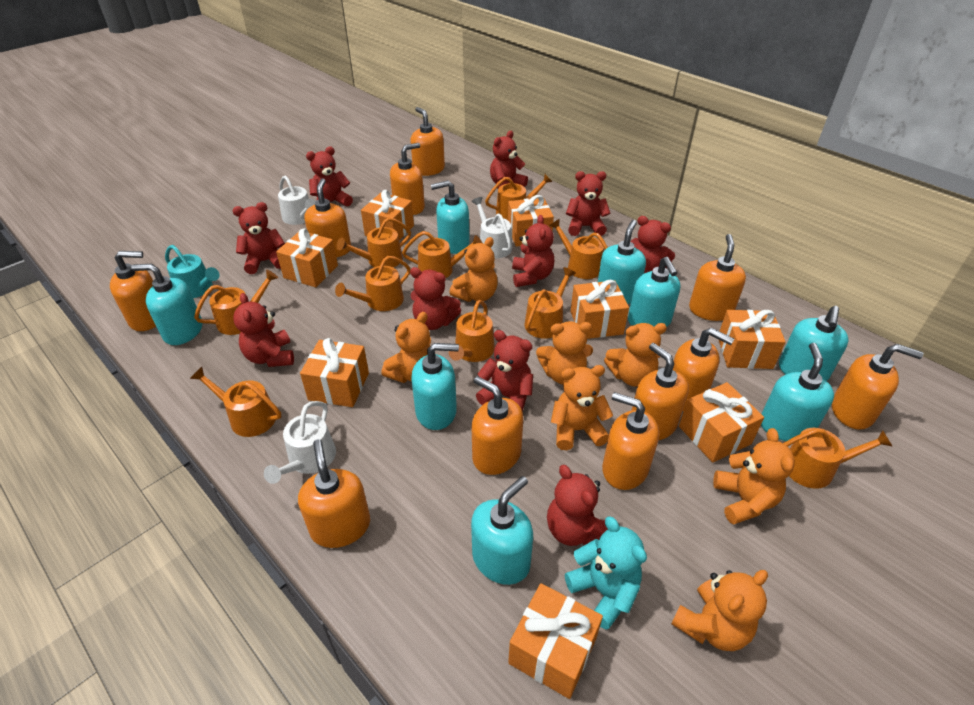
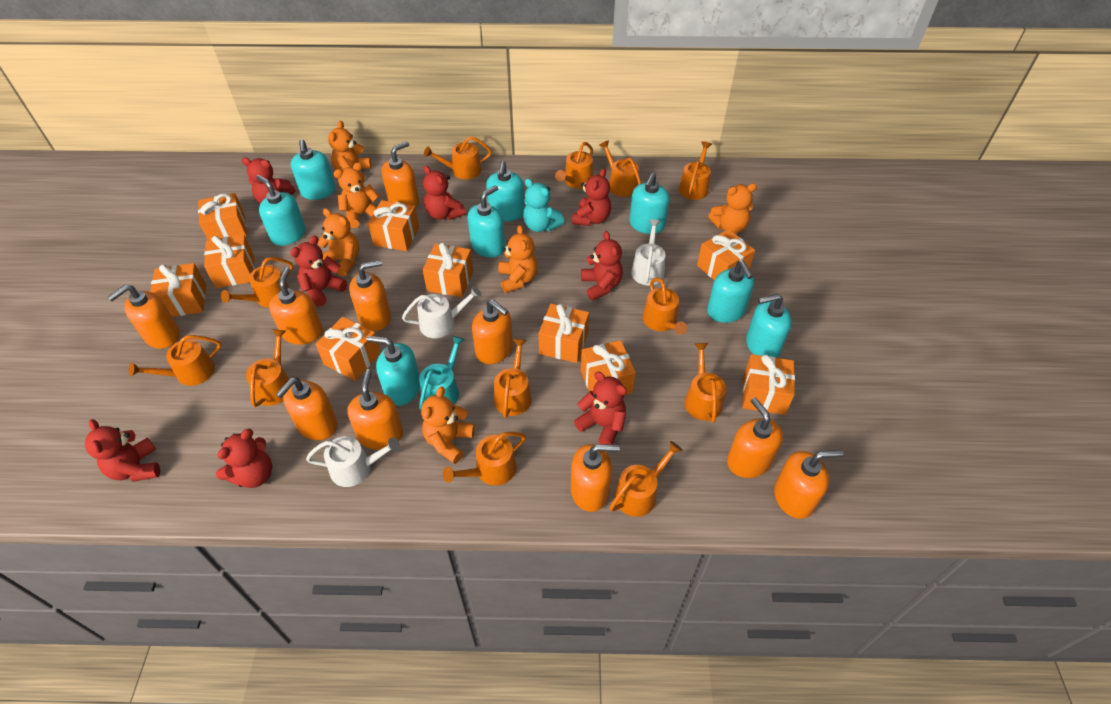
orange gift: 8 -> 10
orange soap dispenser: 11 -> 10
orange teddy bear: 7 -> 6
orange watering can: 10 -> 12
red teddy bear: 10 -> 8

